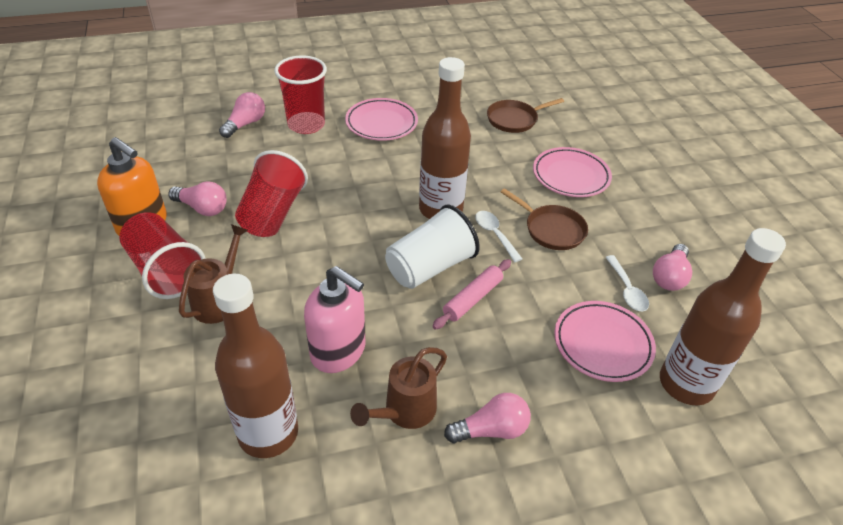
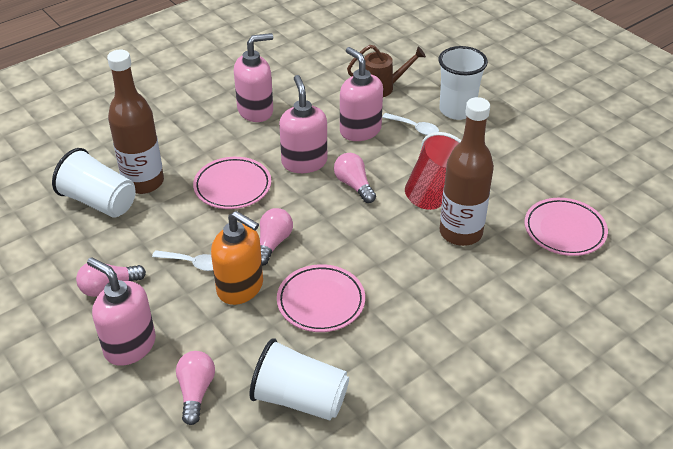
brown bottle: 3 -> 2
brown pan: 2 -> 0
brown watering can: 2 -> 1
pink rolling pin: 1 -> 0
pink soap dispenser: 1 -> 4
red cup: 3 -> 1
white cup: 1 -> 3

